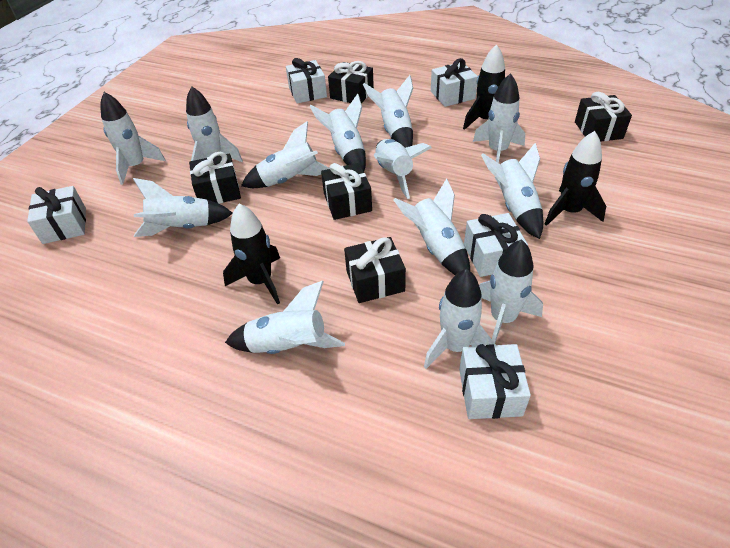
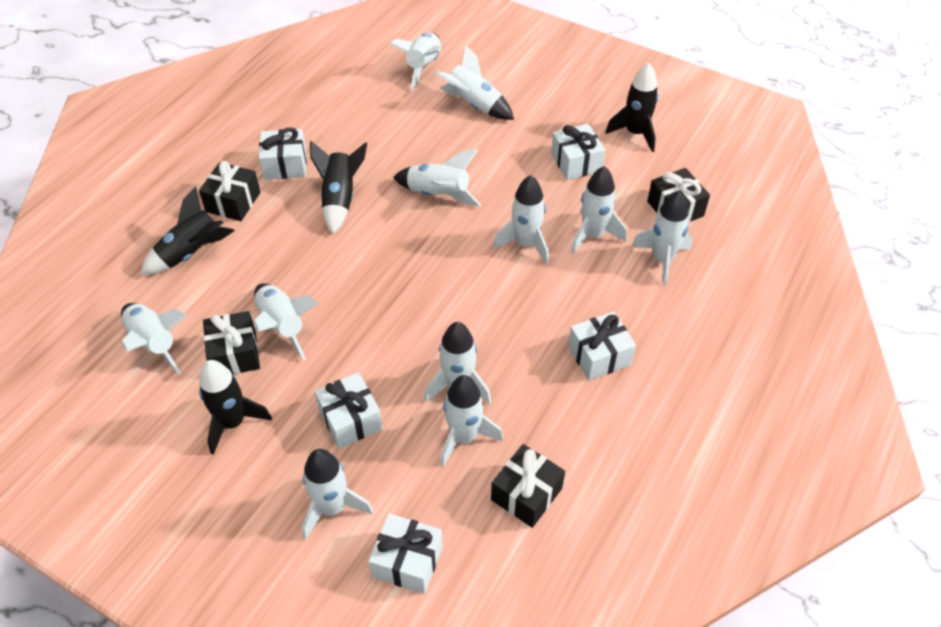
black gift: 5 -> 4
black rocket: 3 -> 4
white rocket: 13 -> 11

